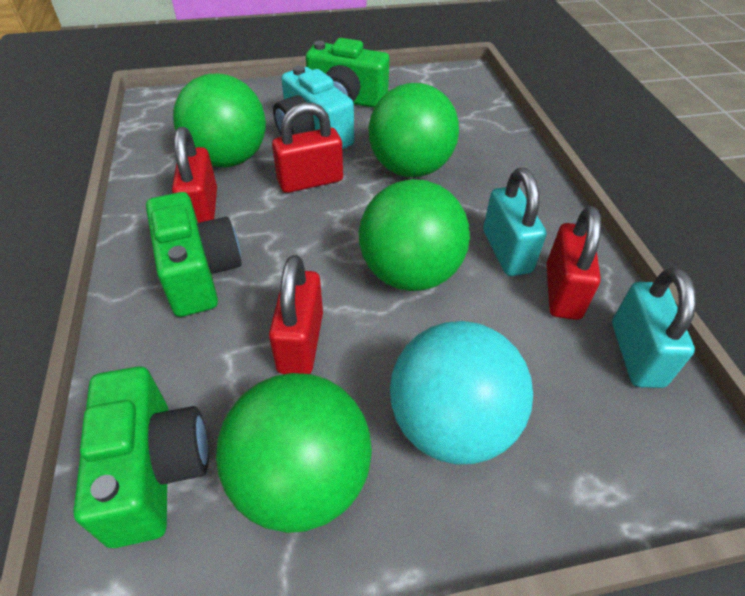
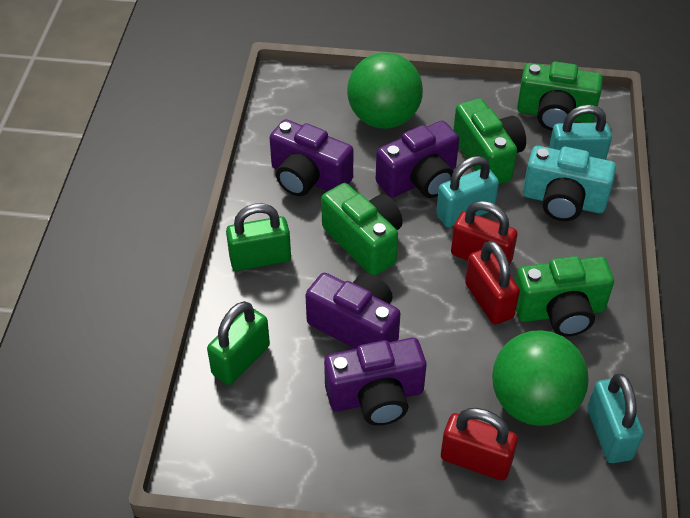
green ball: 4 -> 2
green camera: 3 -> 4
green padlock: 0 -> 2
purple camera: 0 -> 4
red padlock: 4 -> 3
turquoise ball: 1 -> 0
turquoise padlock: 2 -> 3

